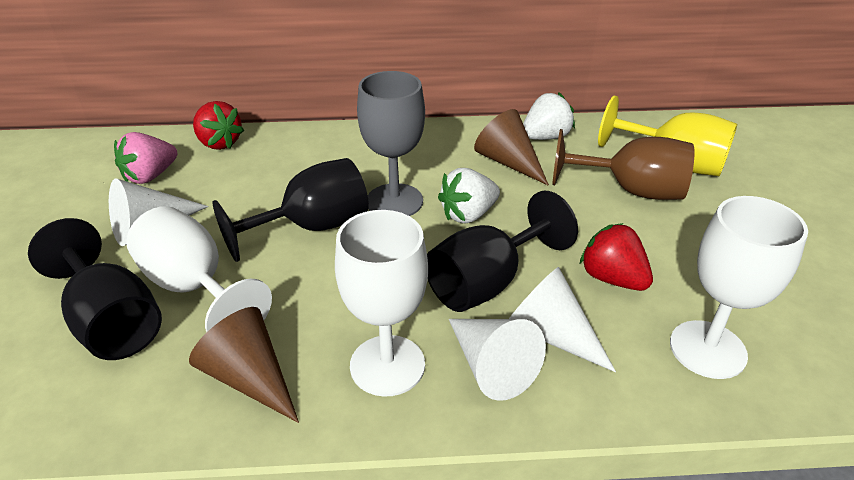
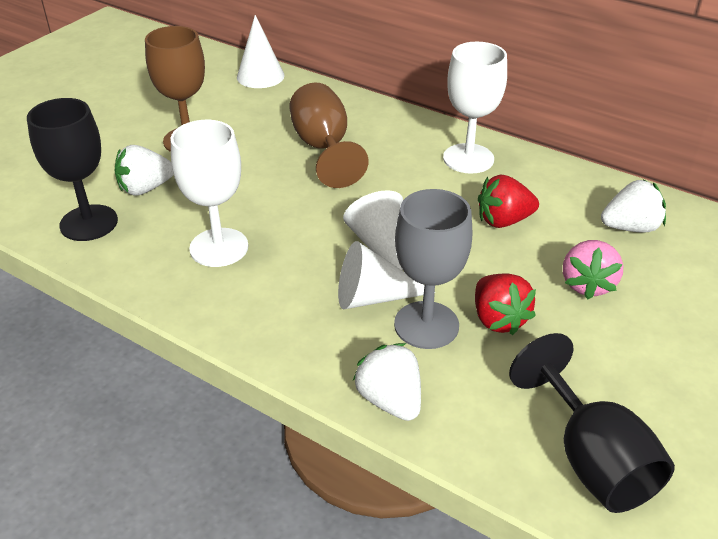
black goblet: 3 -> 2
brown cone: 2 -> 0
brown goblet: 1 -> 2
white goblet: 3 -> 2
white strawberry: 2 -> 3
yellow goblet: 1 -> 0

